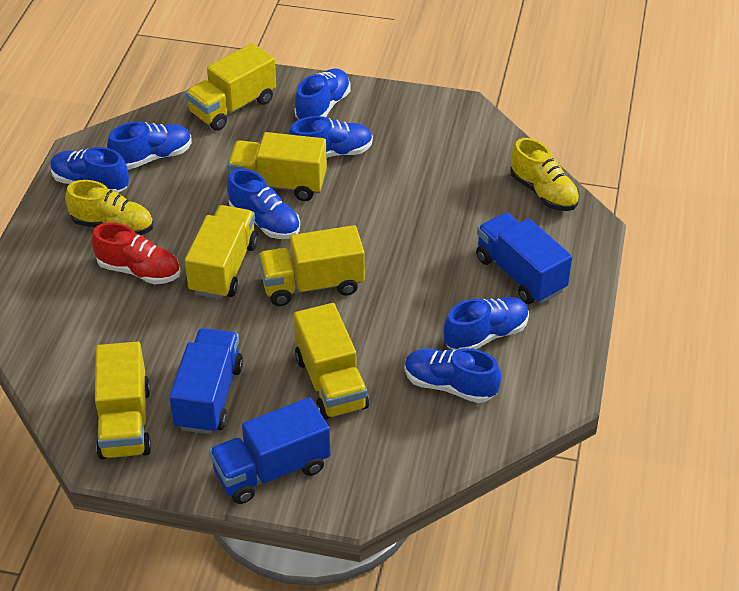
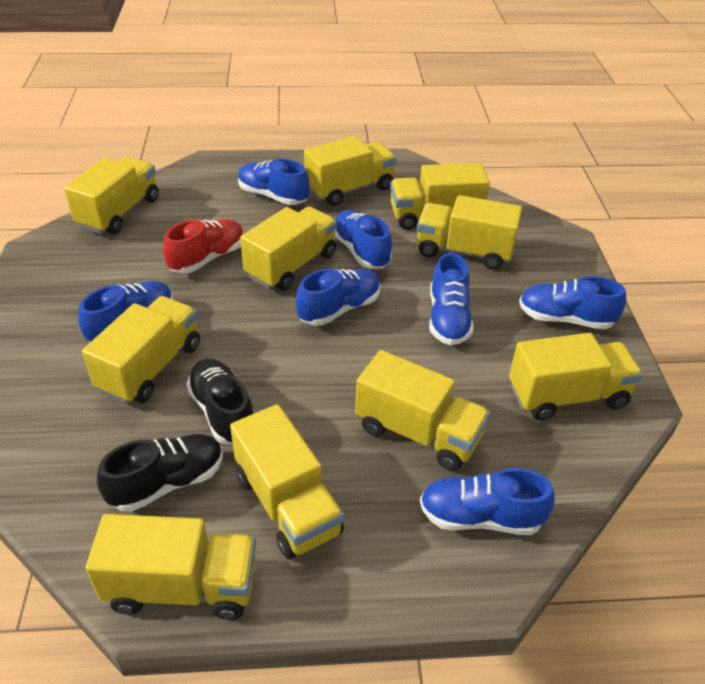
black shoe: 0 -> 2
blue truck: 3 -> 0
yellow shoe: 2 -> 0
yellow truck: 6 -> 10

